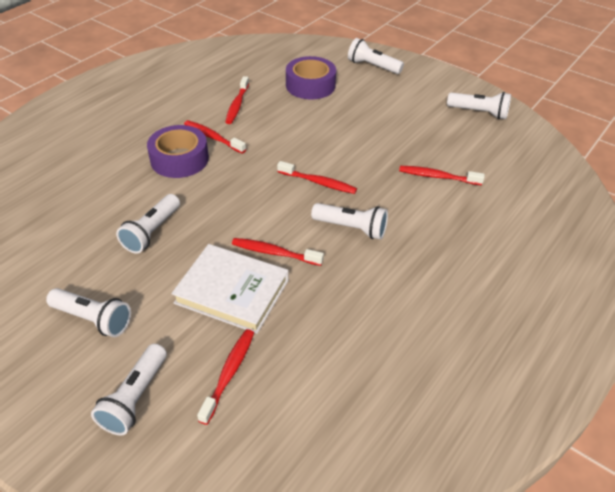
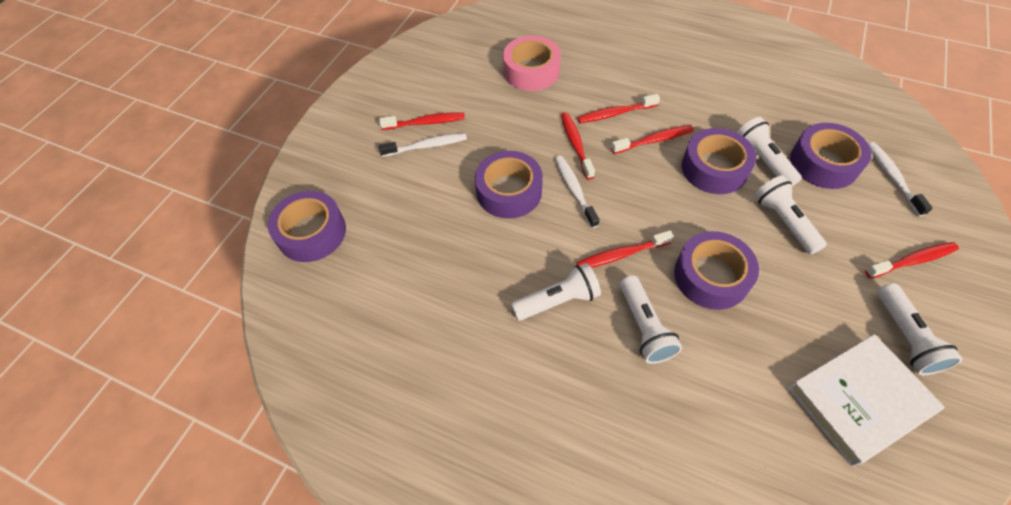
pink tape: 0 -> 1
purple tape: 2 -> 5
white flashlight: 6 -> 5
white toothbrush: 0 -> 3

